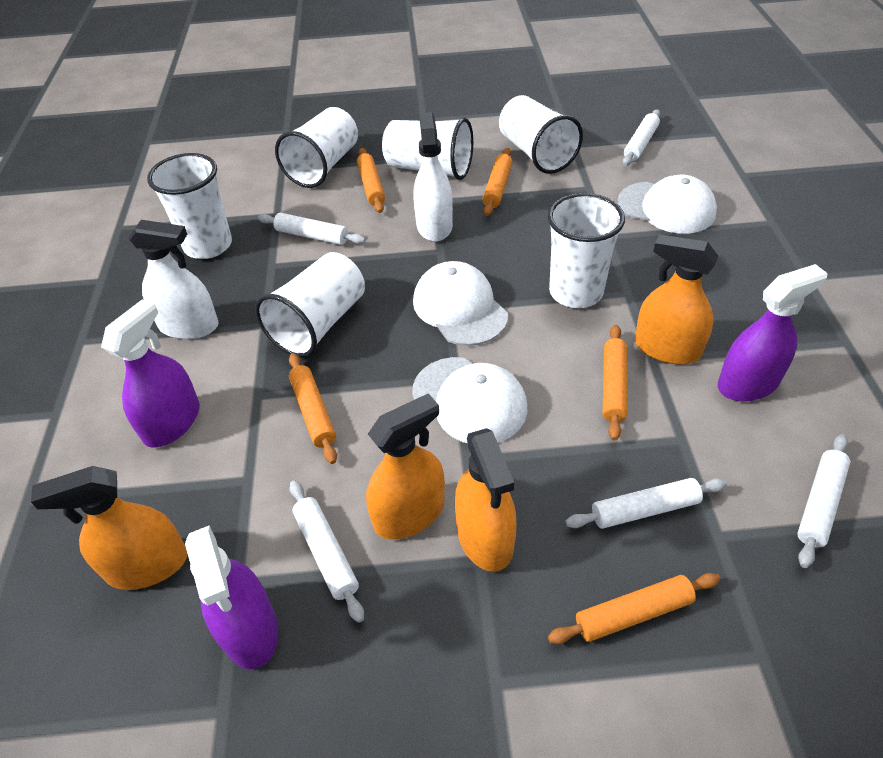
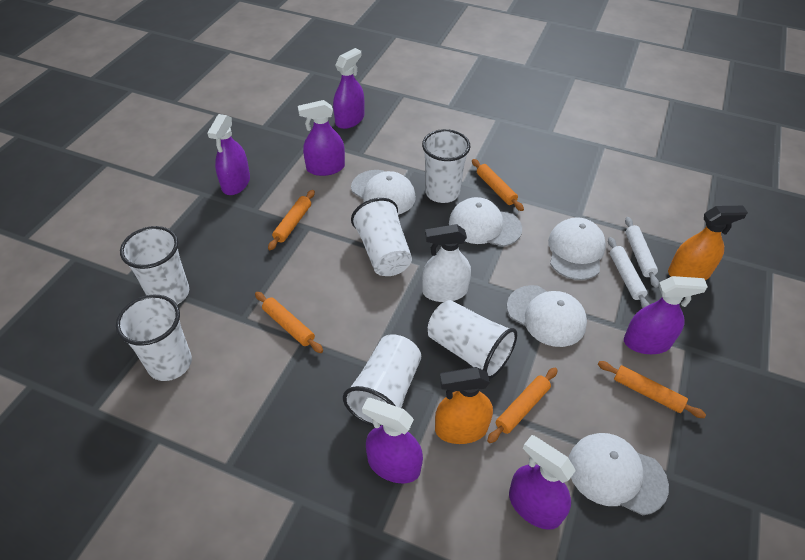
orange spray bottle: 4 -> 2
purple spray bottle: 3 -> 6
white cap: 3 -> 5
white rolling pin: 5 -> 2
white spray bottle: 2 -> 1

